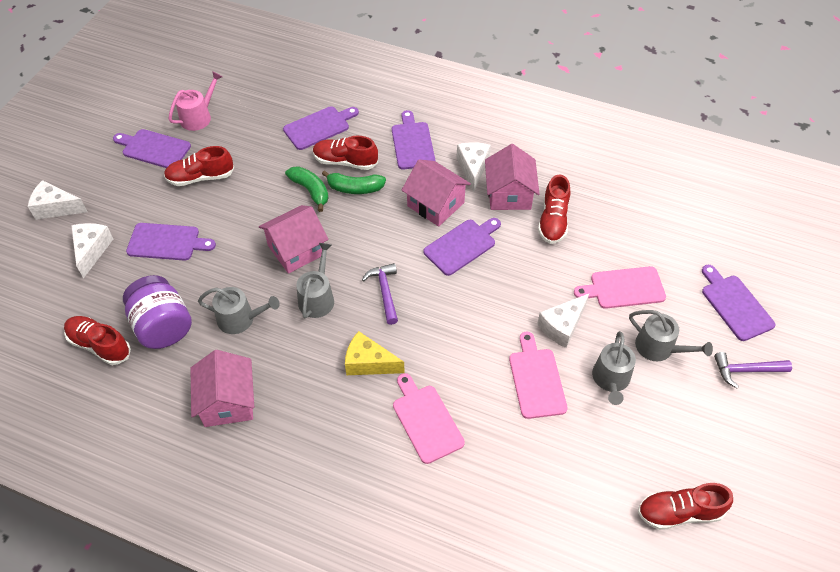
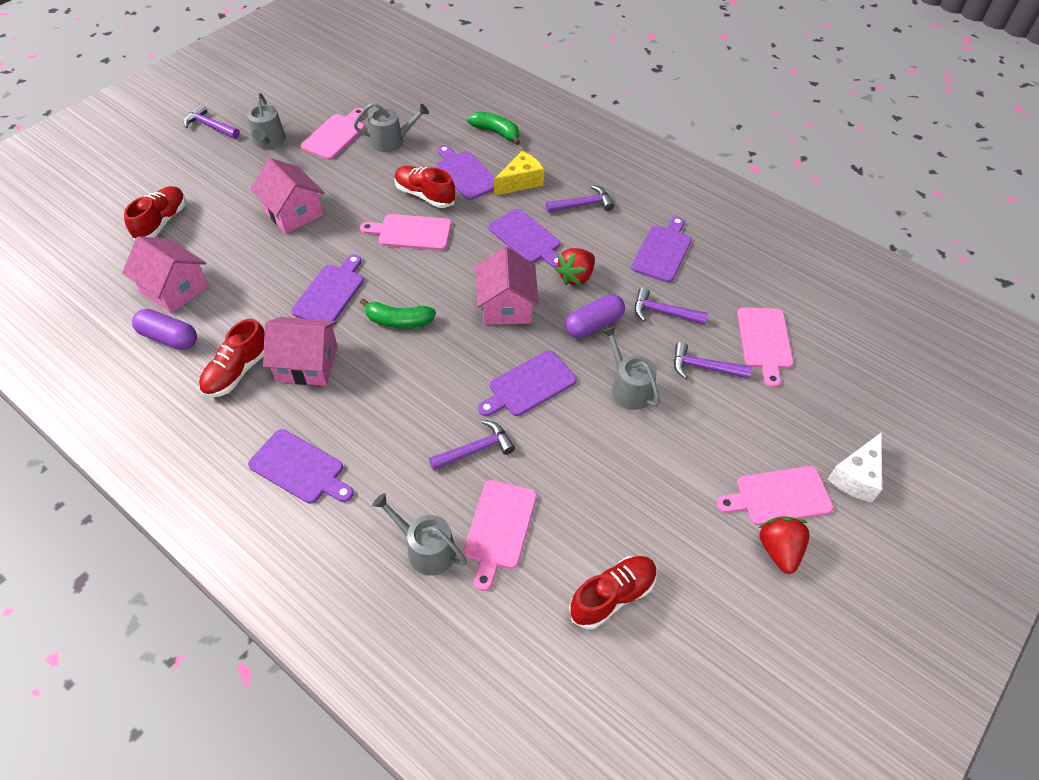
pink cutting board: 3 -> 5
pink watering can: 1 -> 0
purple capsule: 0 -> 2
purple hammer: 2 -> 5
purple jar: 1 -> 0
red shoe: 5 -> 4
red strawberry: 0 -> 2
white cheese: 4 -> 1

